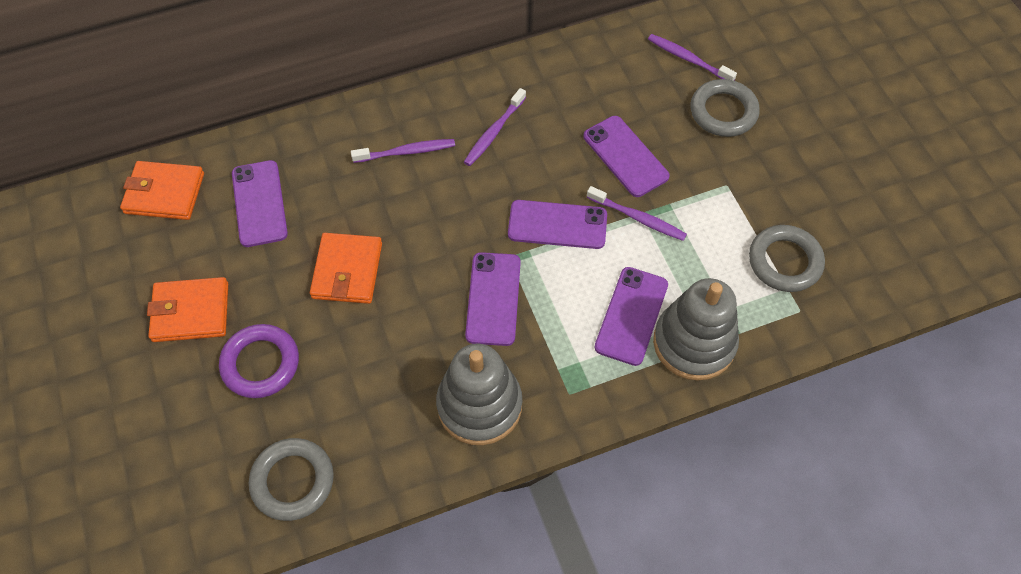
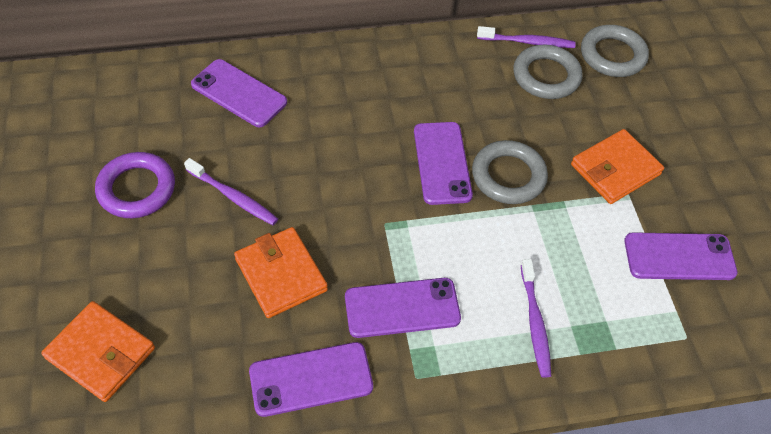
grey stacking toy: 2 -> 0
purple toothbrush: 4 -> 3

